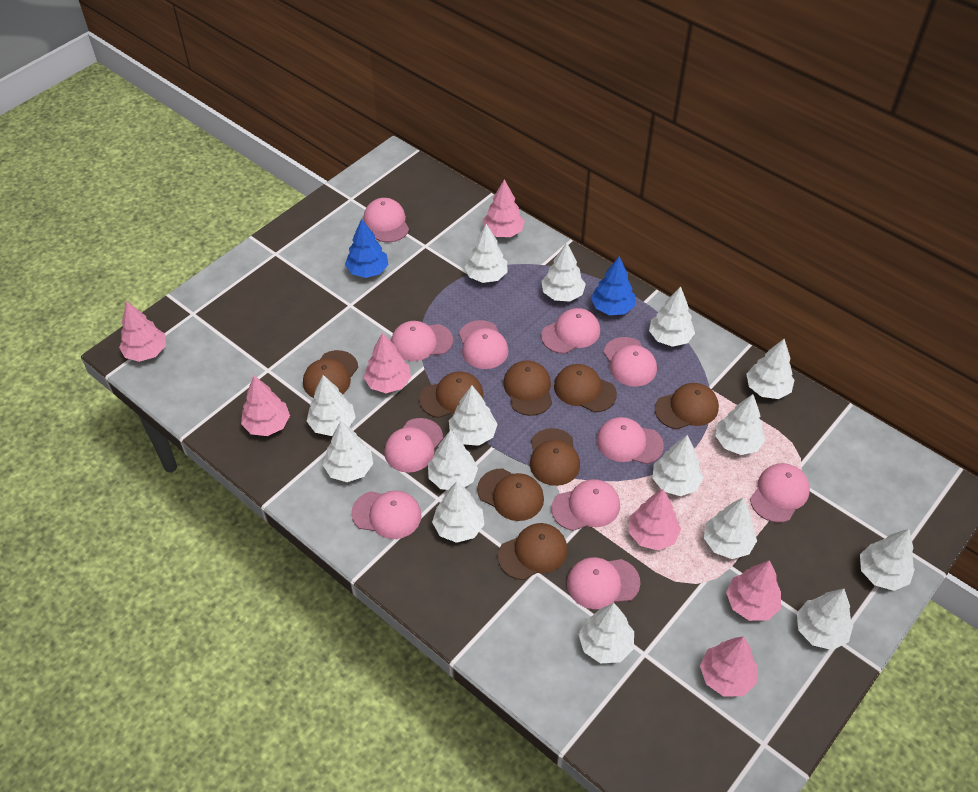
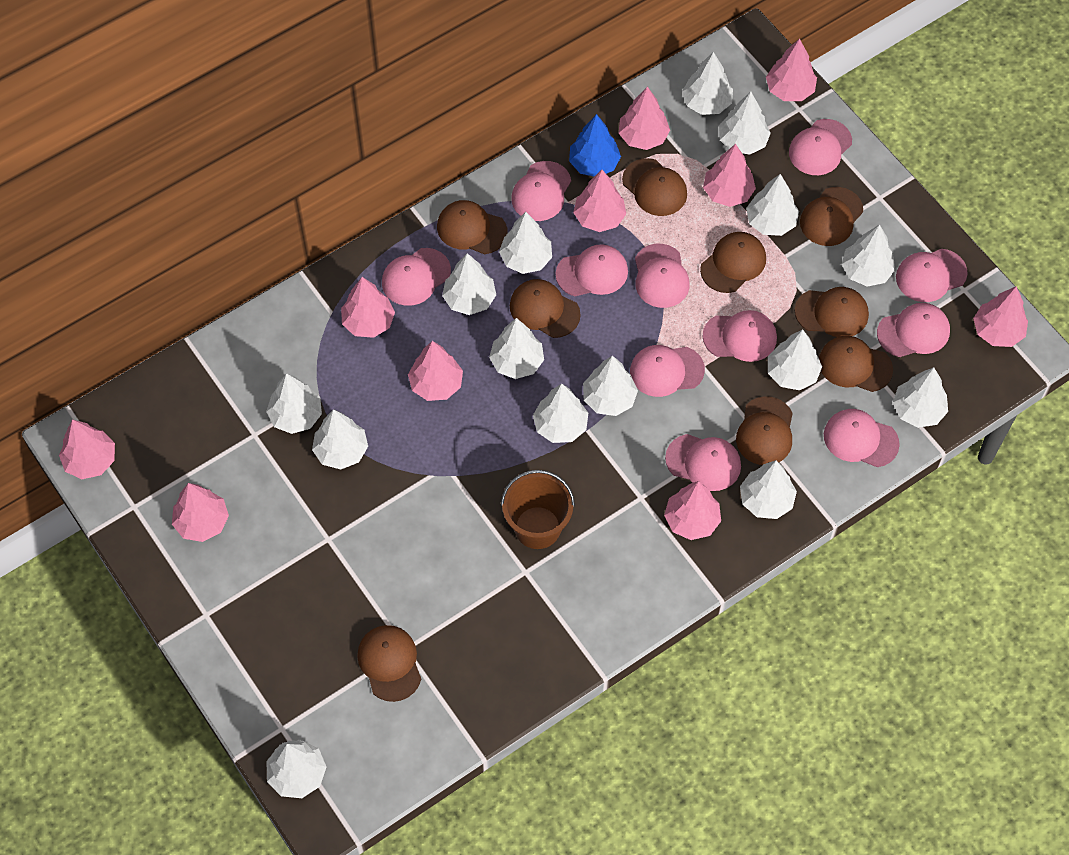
blue tree: 2 -> 1
brown bucket: 0 -> 1
brown cap: 8 -> 9
pink tree: 7 -> 10

